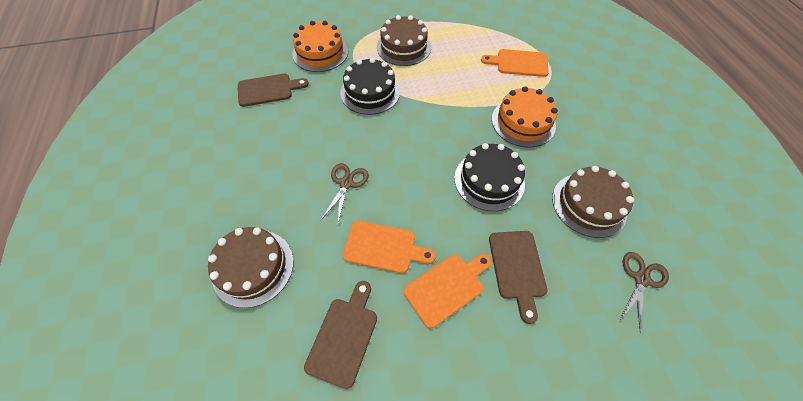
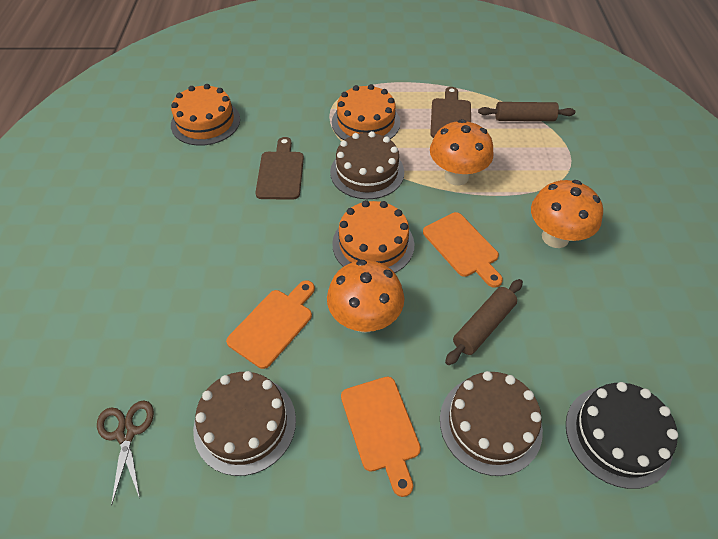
black cake: 2 -> 1
brown cutting board: 3 -> 2
brown rolling pin: 0 -> 2
brown scissors: 2 -> 1
orange cake: 2 -> 3
orange mushroom: 0 -> 3

